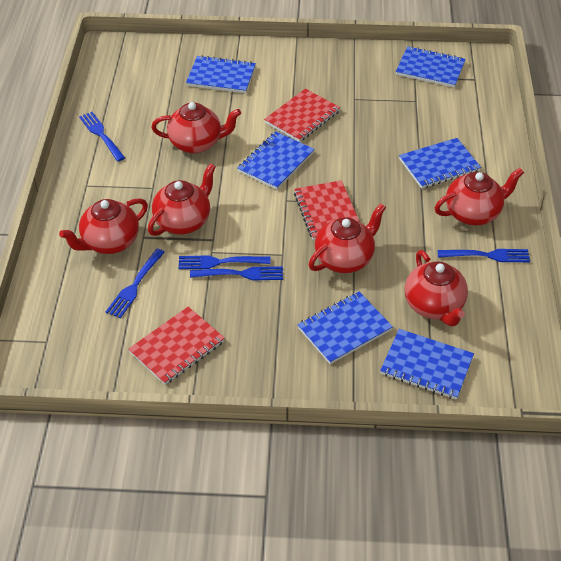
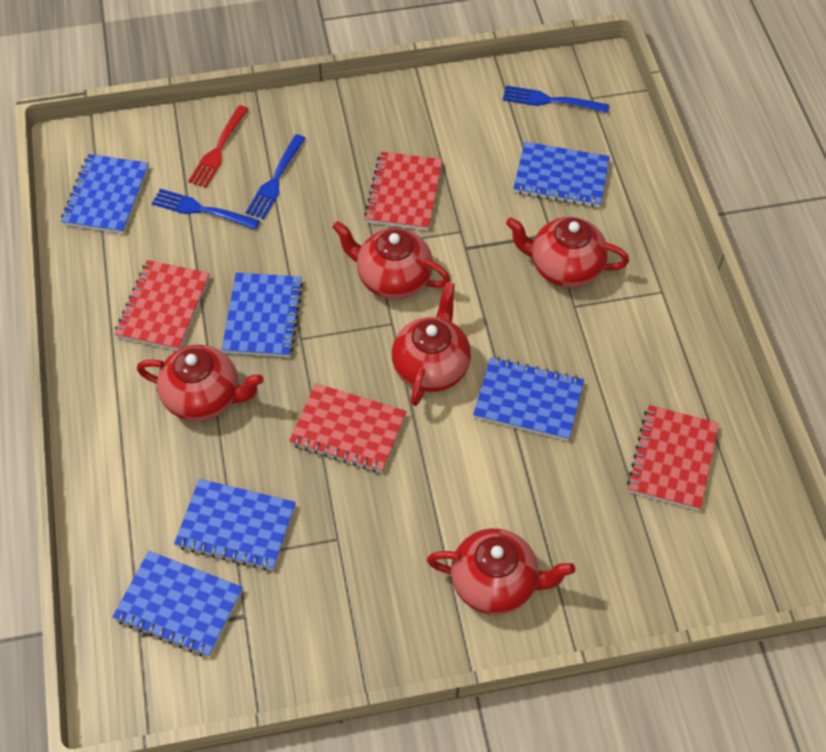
blue fork: 5 -> 3
red fork: 0 -> 1
red notebook: 3 -> 4
red teapot: 6 -> 5

